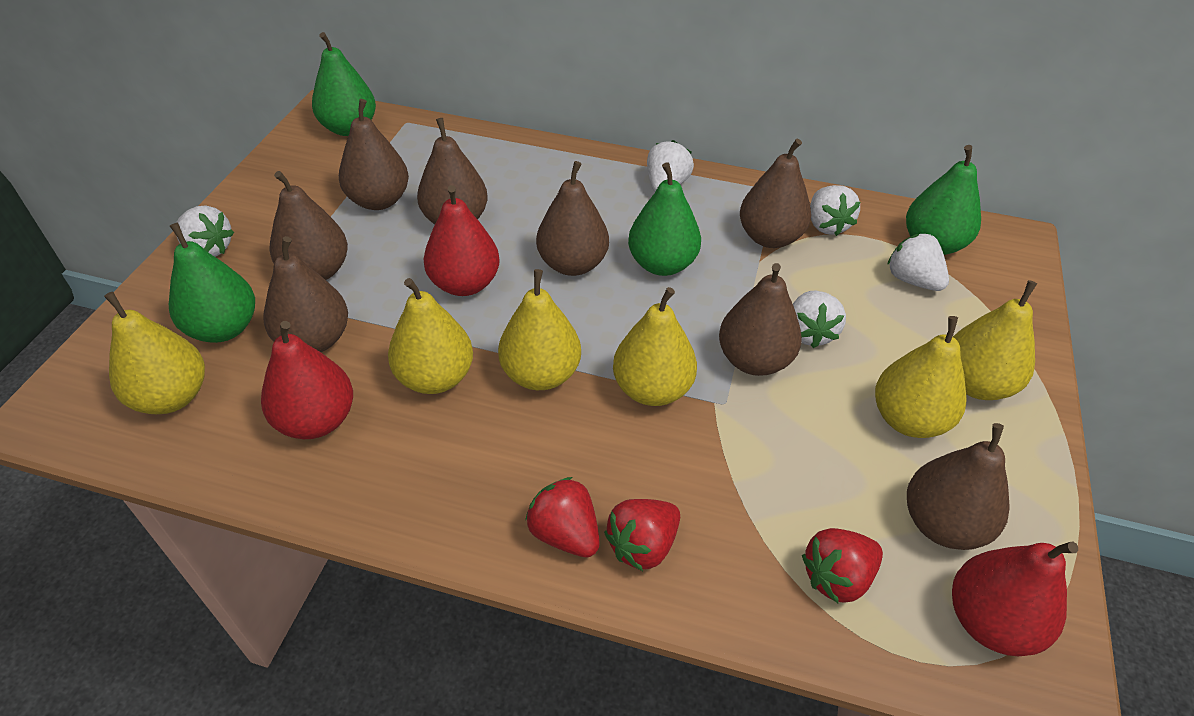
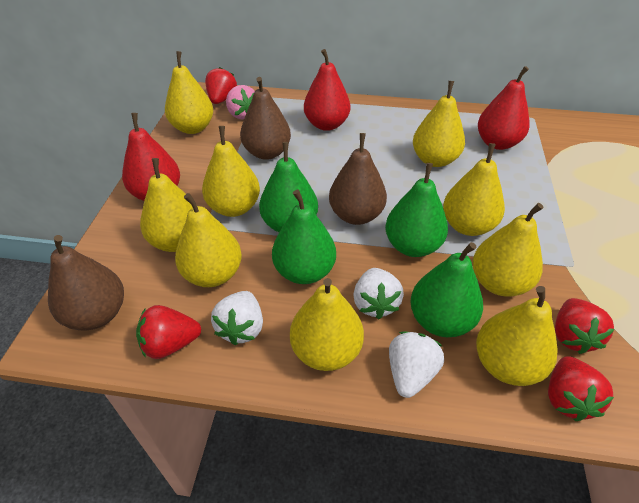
brown pear: 8 -> 3
pink strawberry: 0 -> 1
red strawberry: 3 -> 4
white strawberry: 5 -> 3
yellow pear: 6 -> 9

